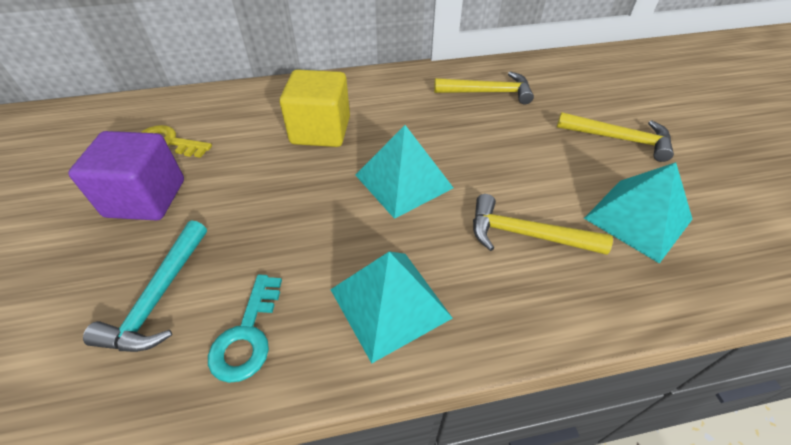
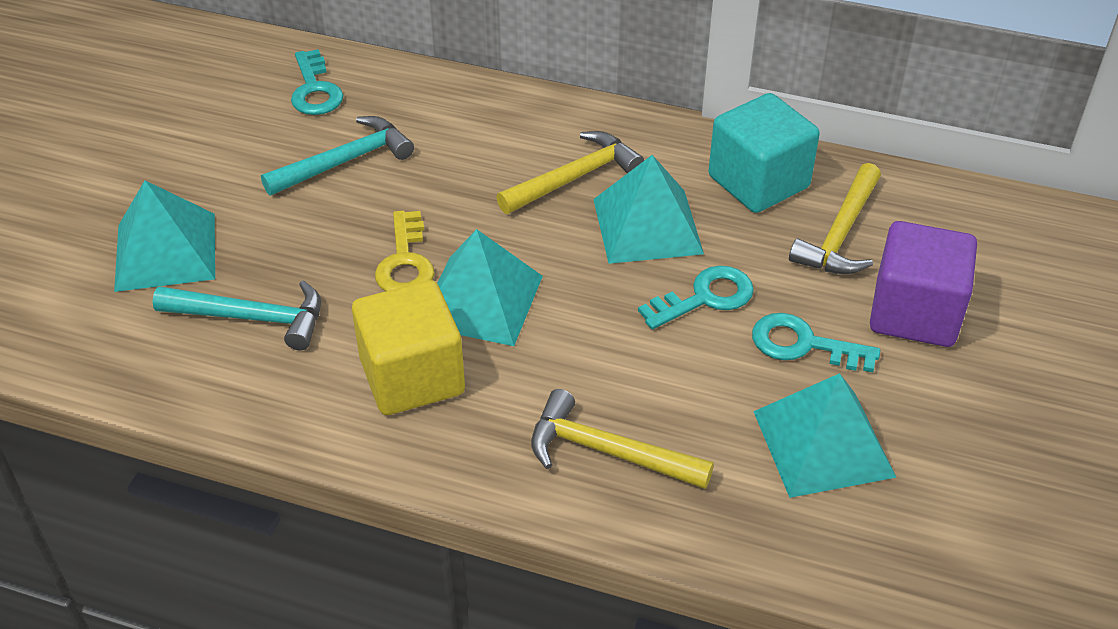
turquoise cube: 0 -> 1
turquoise hammer: 1 -> 2
turquoise key: 1 -> 3
turquoise pyramid: 3 -> 4

